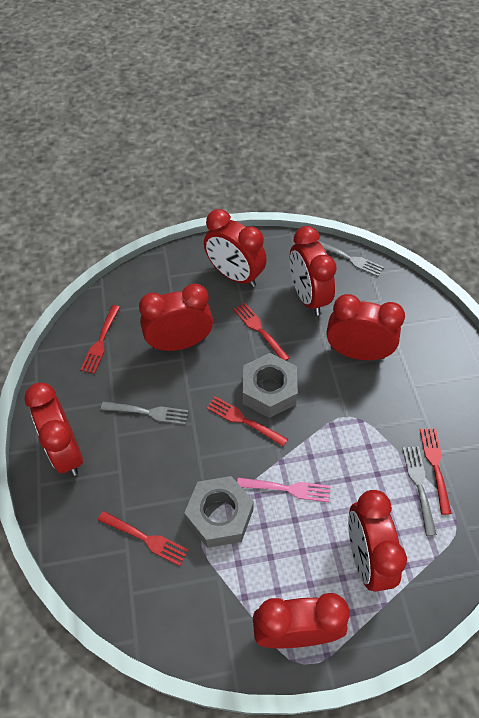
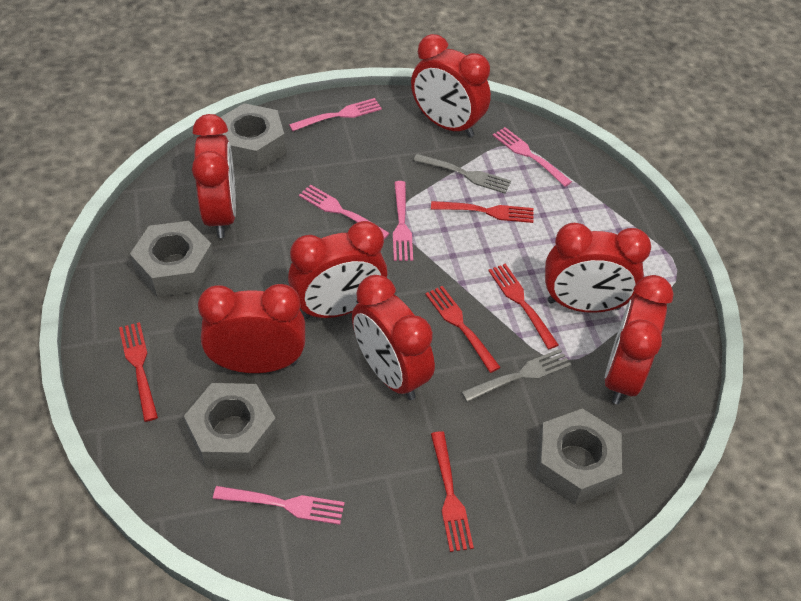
grey fork: 3 -> 2
grey nut: 2 -> 4
pink fork: 1 -> 5

